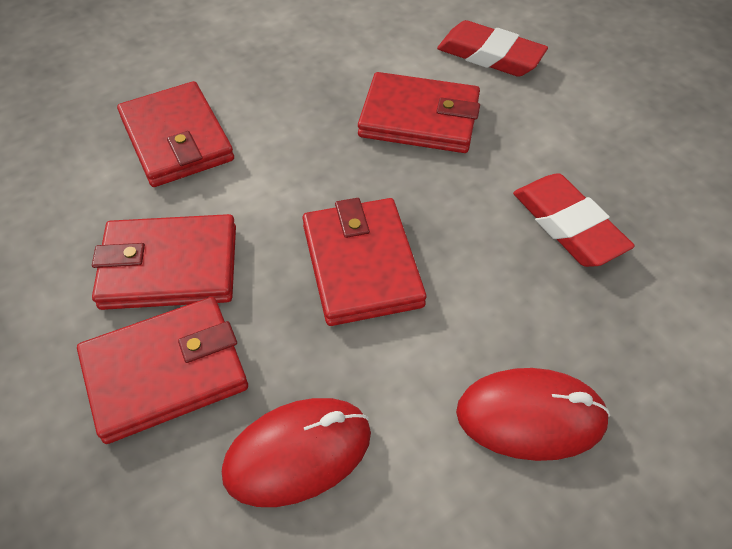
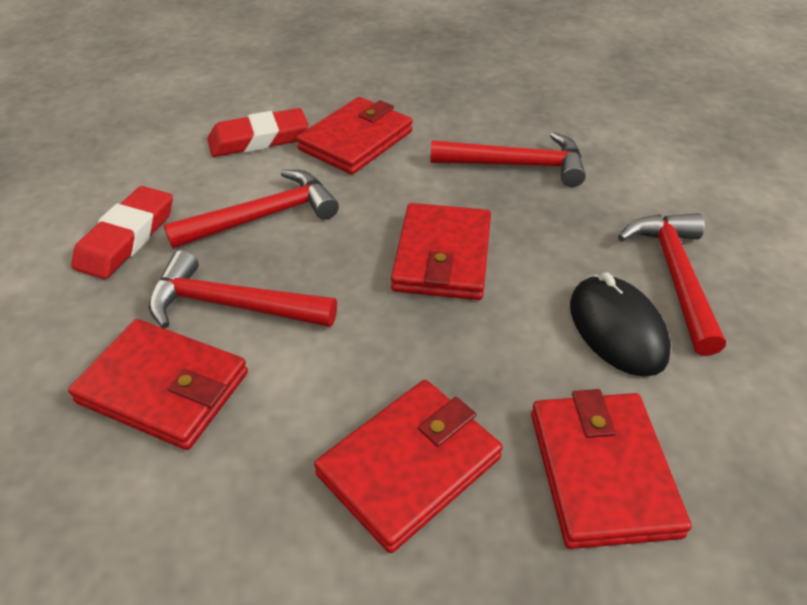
black mouse: 0 -> 1
red hammer: 0 -> 4
red mouse: 2 -> 0

